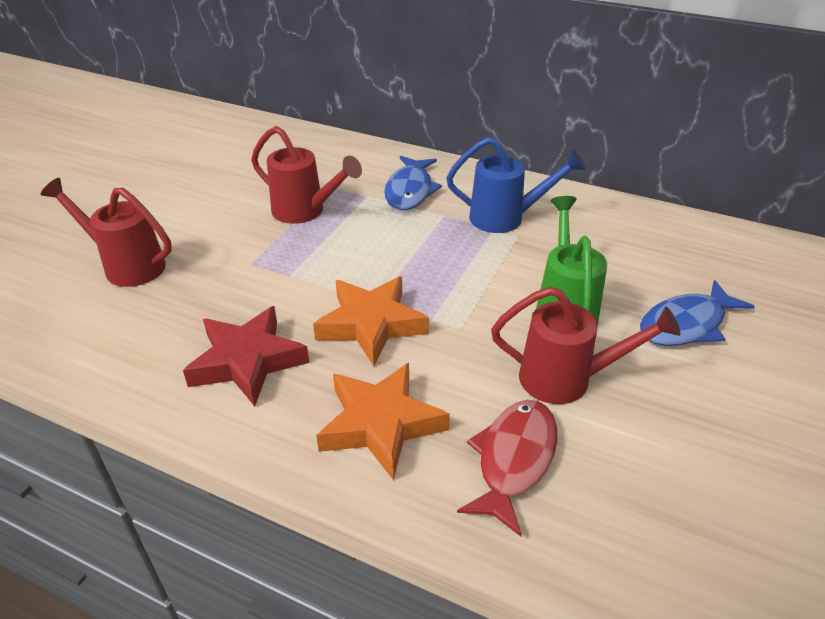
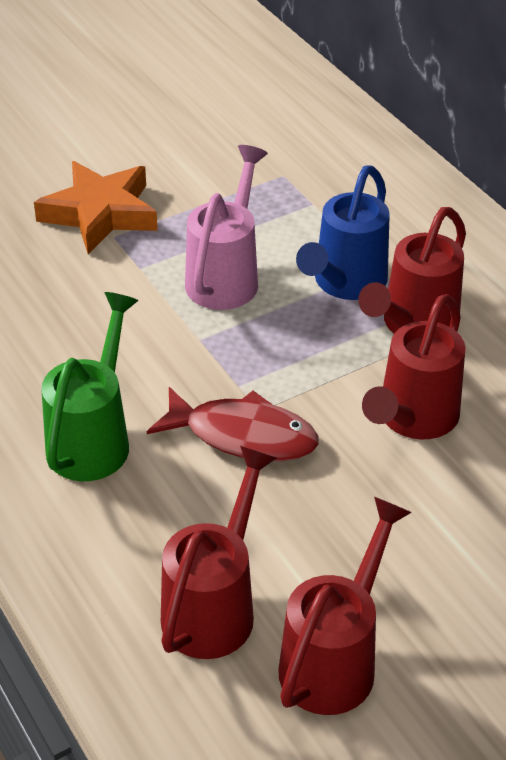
blue fish: 2 -> 0
orange star: 2 -> 1
pink watering can: 0 -> 1
red star: 1 -> 0
red watering can: 3 -> 4

